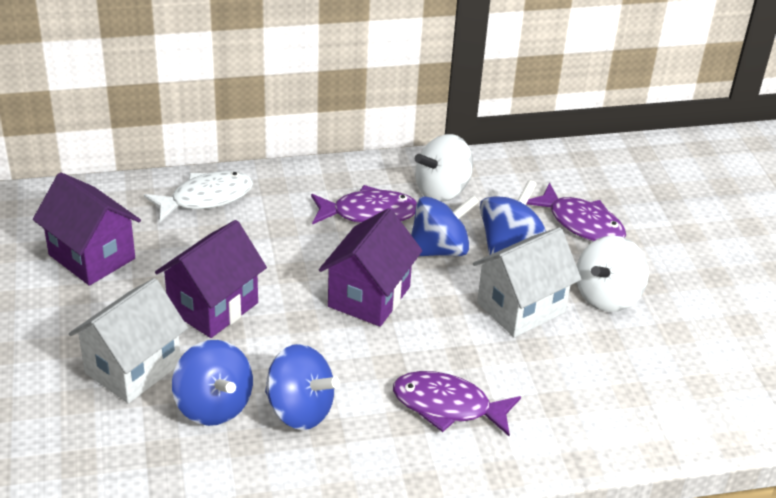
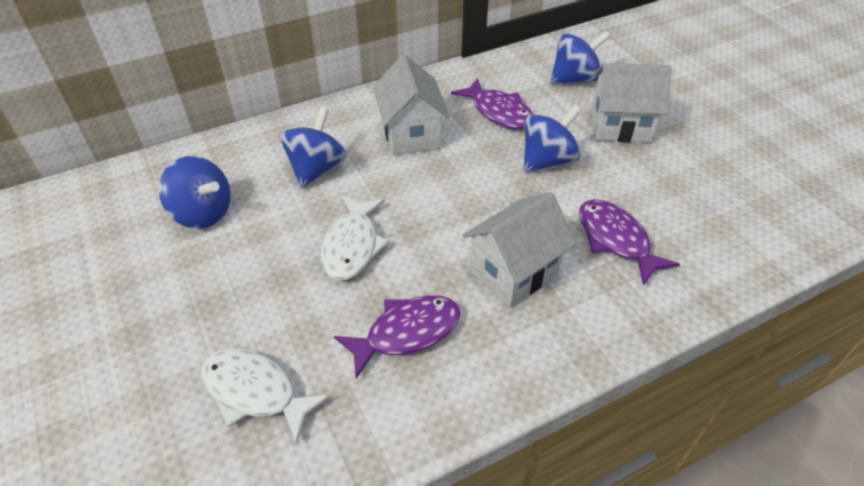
purple house: 3 -> 0
white fish: 1 -> 2
white house: 2 -> 3
white spinning top: 2 -> 0

